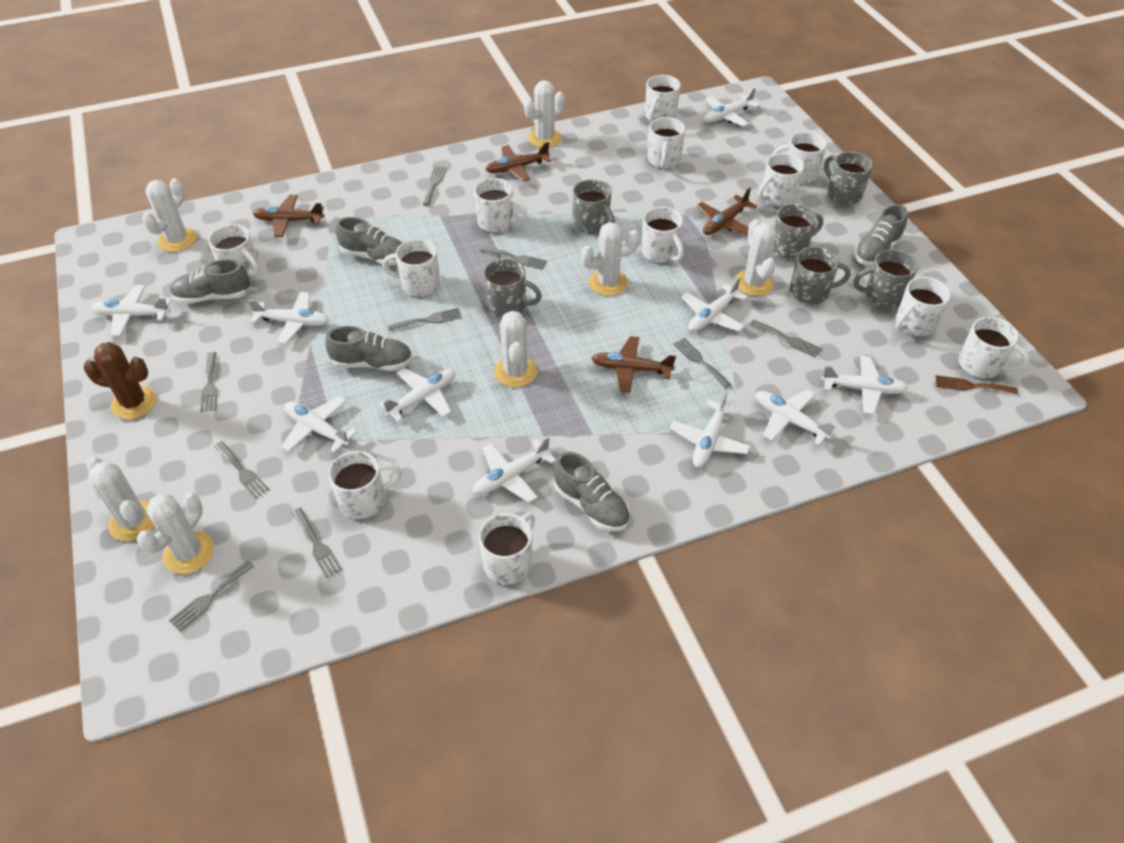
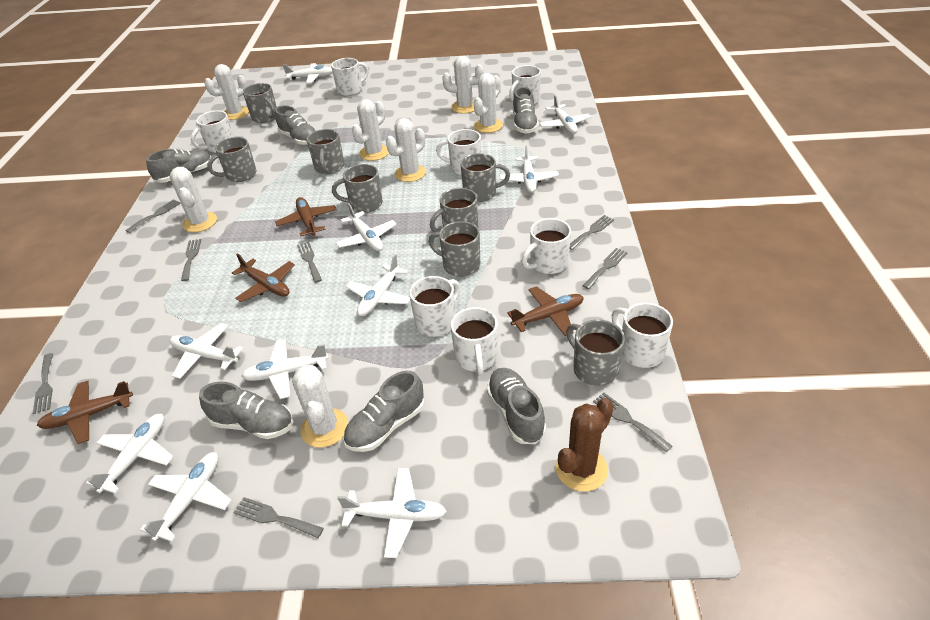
brown fork: 1 -> 0
grey fork: 9 -> 8
grey mug: 6 -> 8
grey shoe: 5 -> 6
white mug: 12 -> 8

